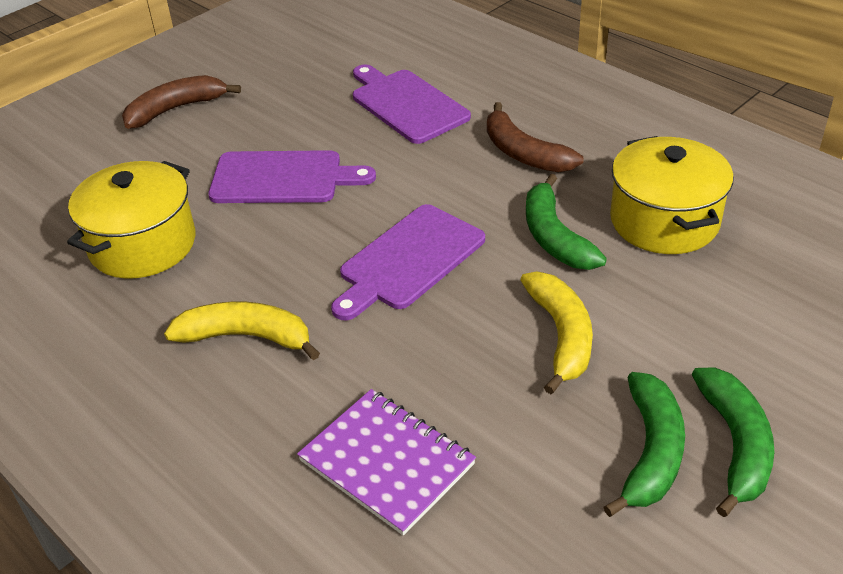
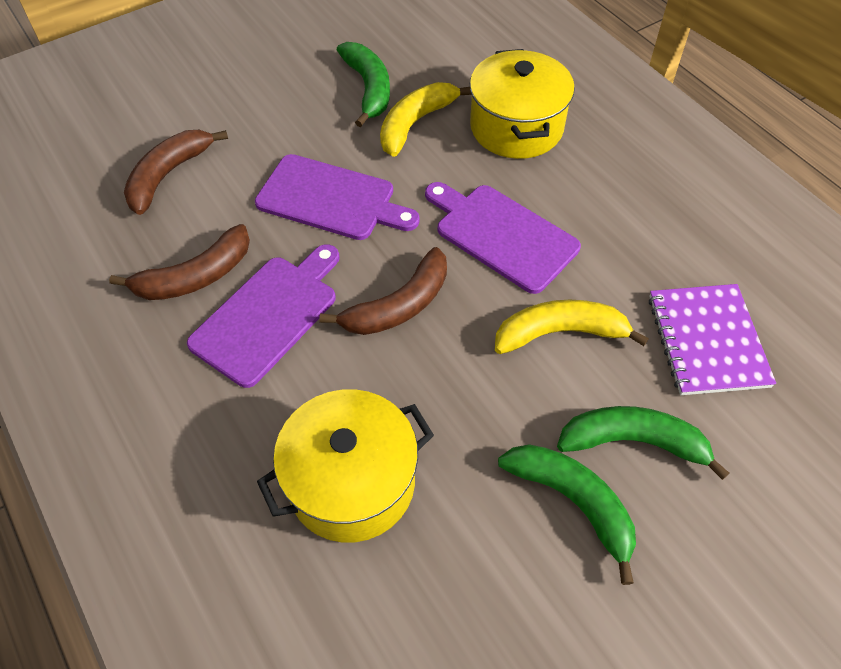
brown banana: 2 -> 3

